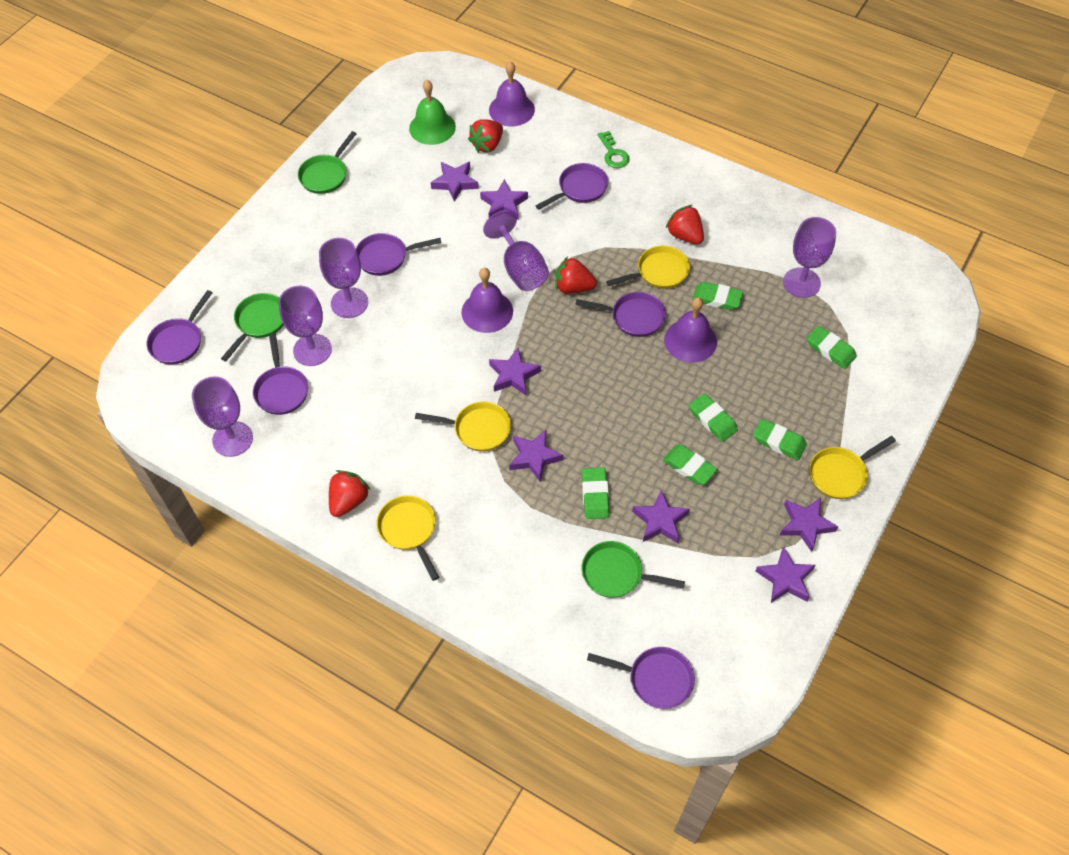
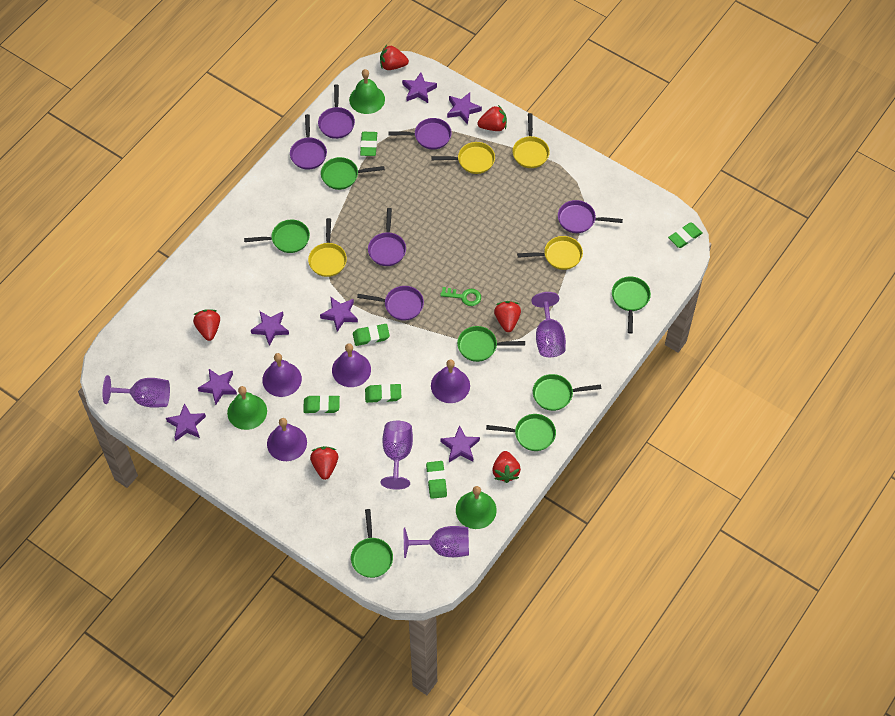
green bell: 1 -> 3
green pan: 3 -> 7
purple bell: 3 -> 4
purple goblet: 5 -> 4
red strawberry: 4 -> 6

